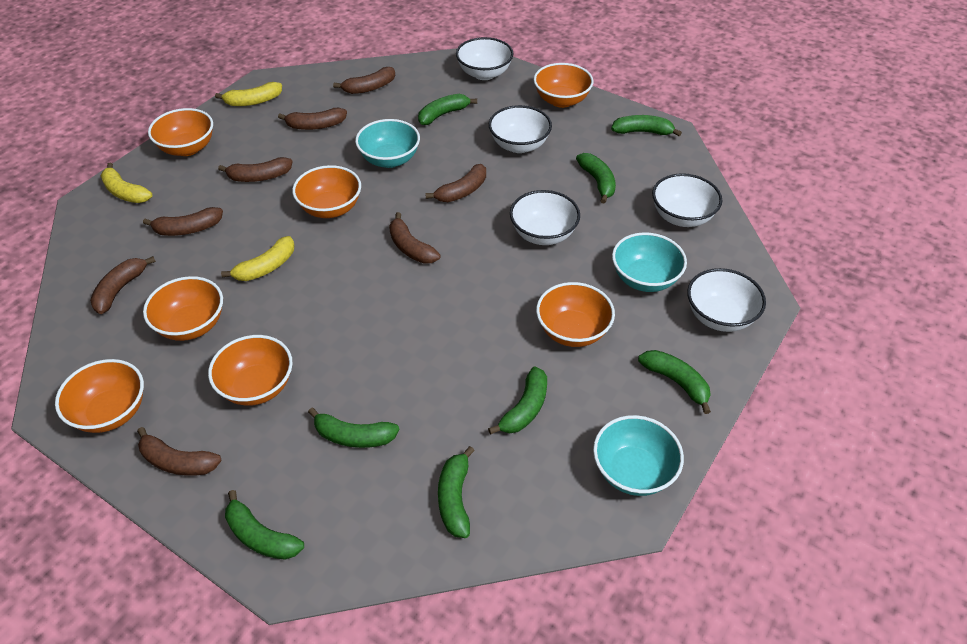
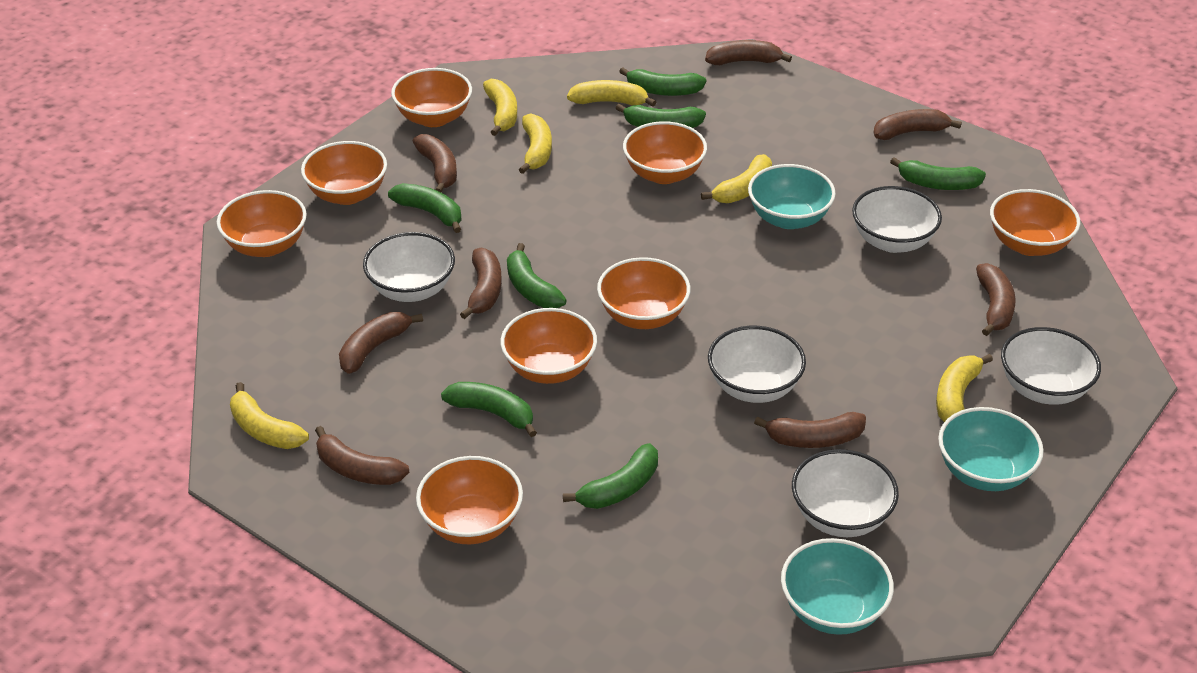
green banana: 8 -> 7
orange bowl: 7 -> 8
yellow banana: 3 -> 6

